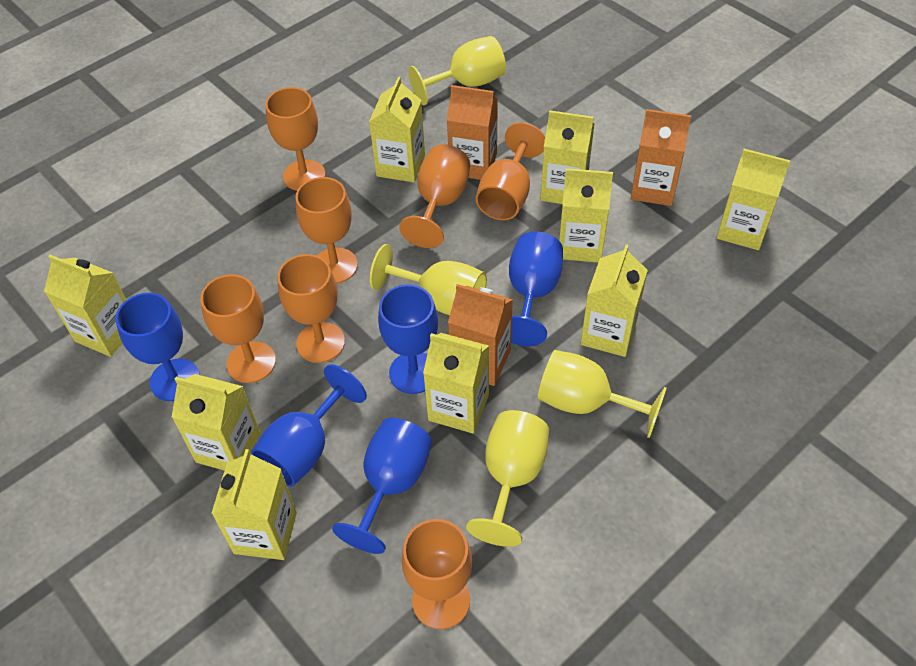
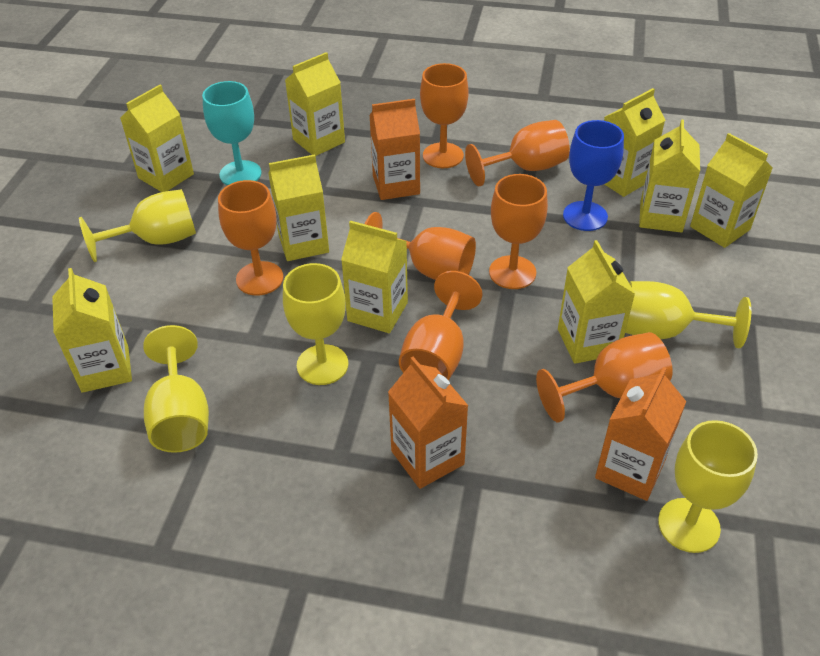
blue goblet: 5 -> 1
turquoise goblet: 0 -> 1
yellow goblet: 4 -> 5

